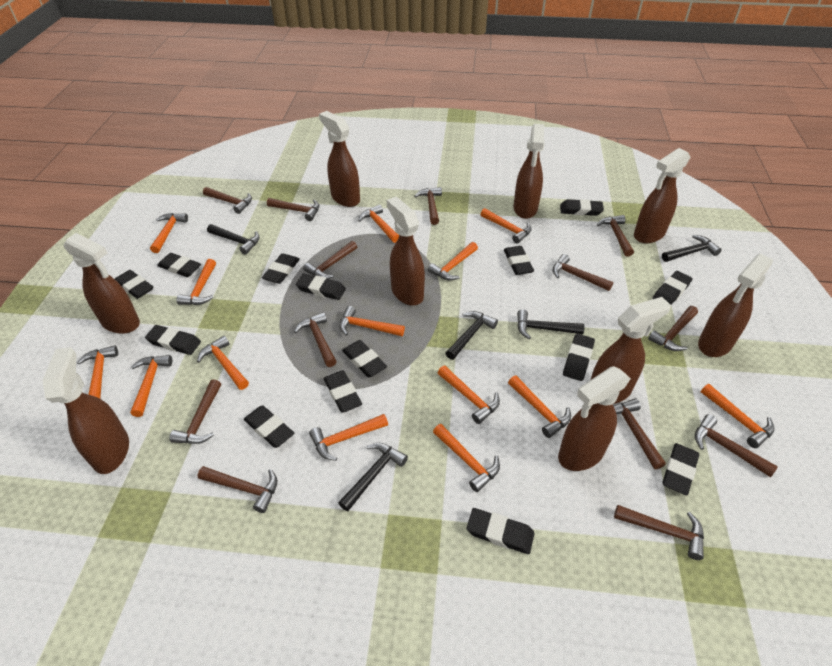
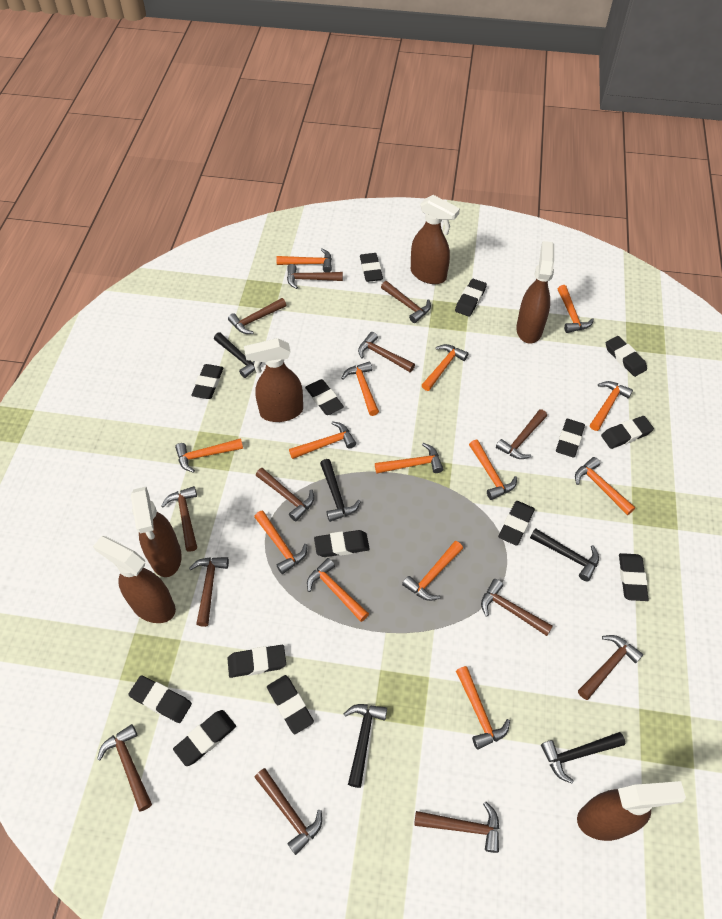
brown spray bottle: 9 -> 6

